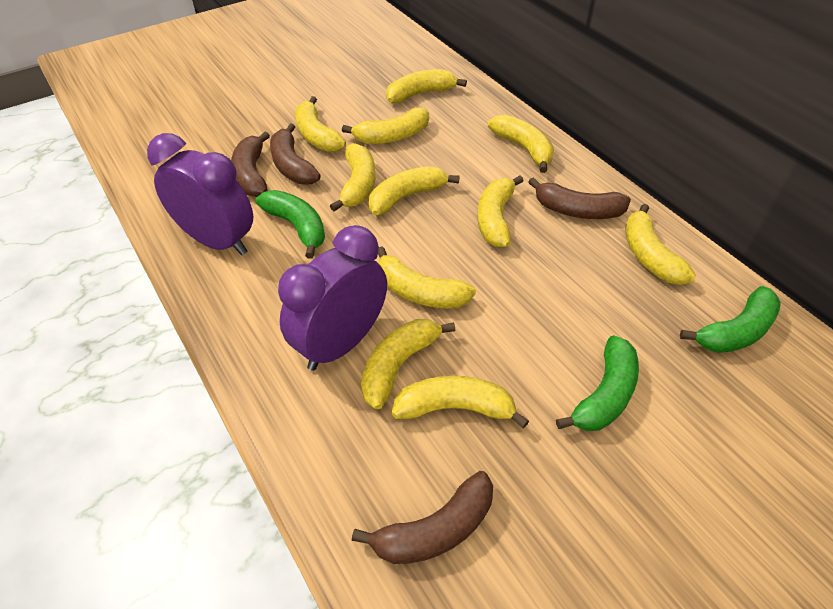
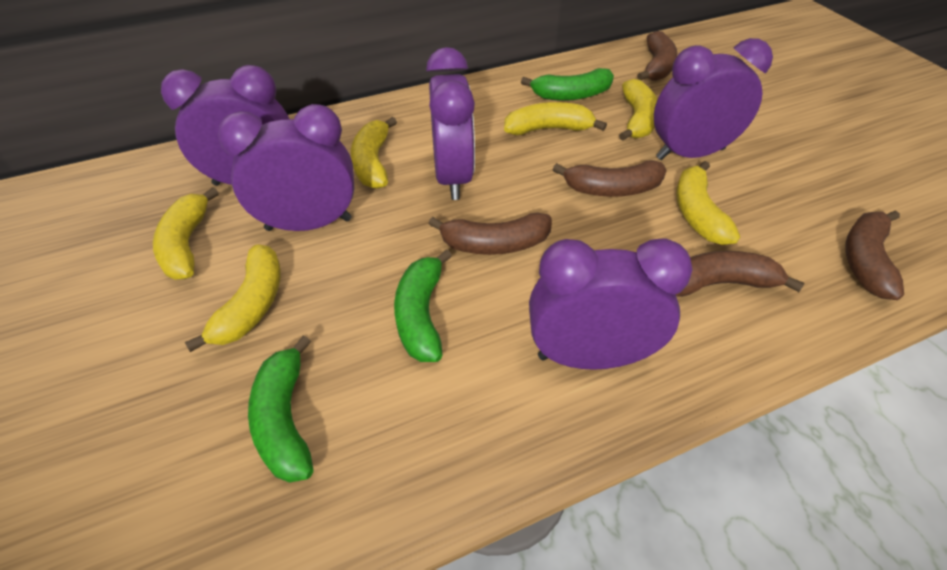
brown banana: 4 -> 5
purple clock: 2 -> 5
yellow banana: 11 -> 6

